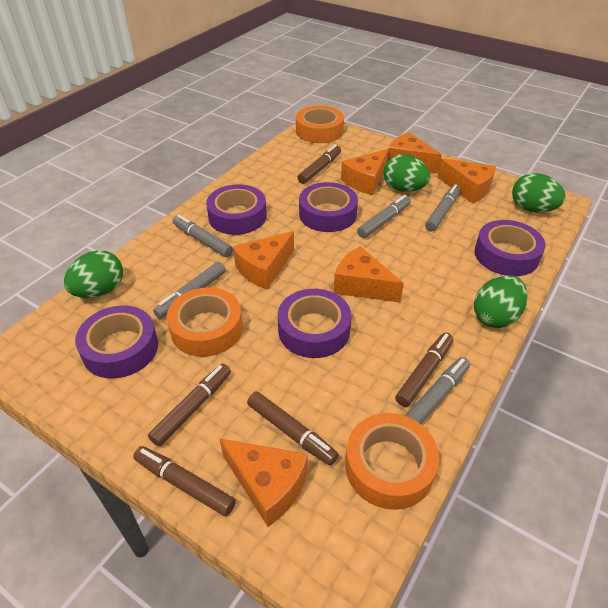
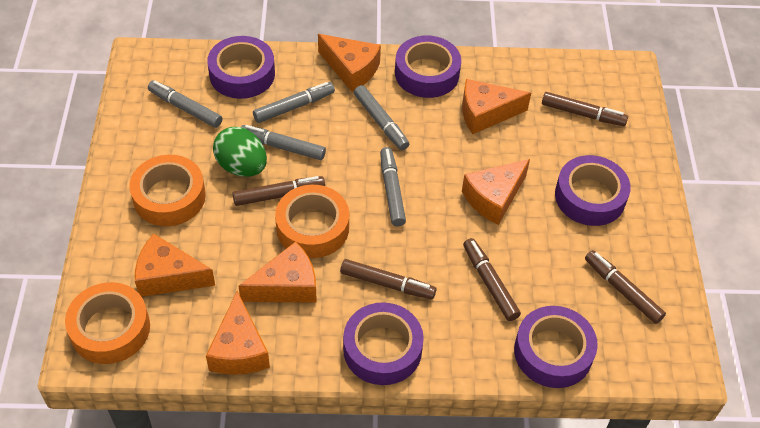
green egg: 4 -> 1

